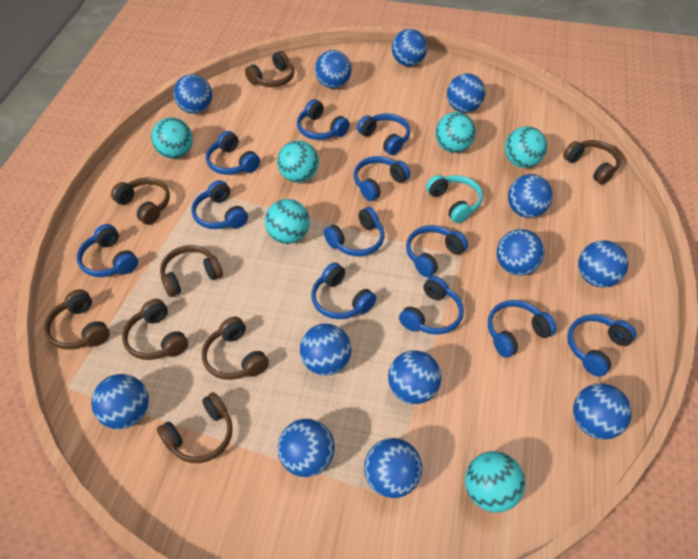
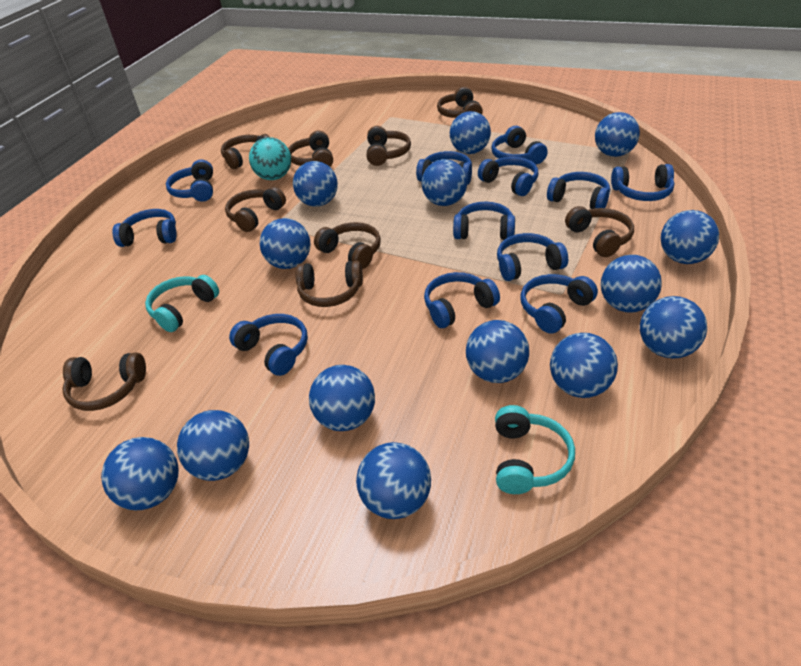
blue ball: 13 -> 14
brown headphones: 8 -> 9
turquoise ball: 6 -> 1
turquoise headphones: 1 -> 2

